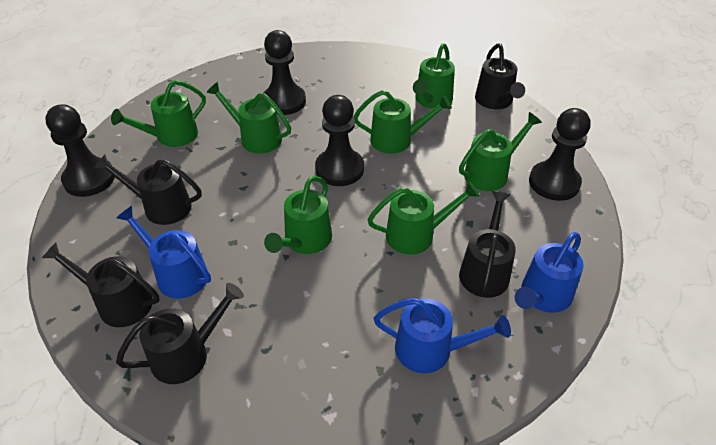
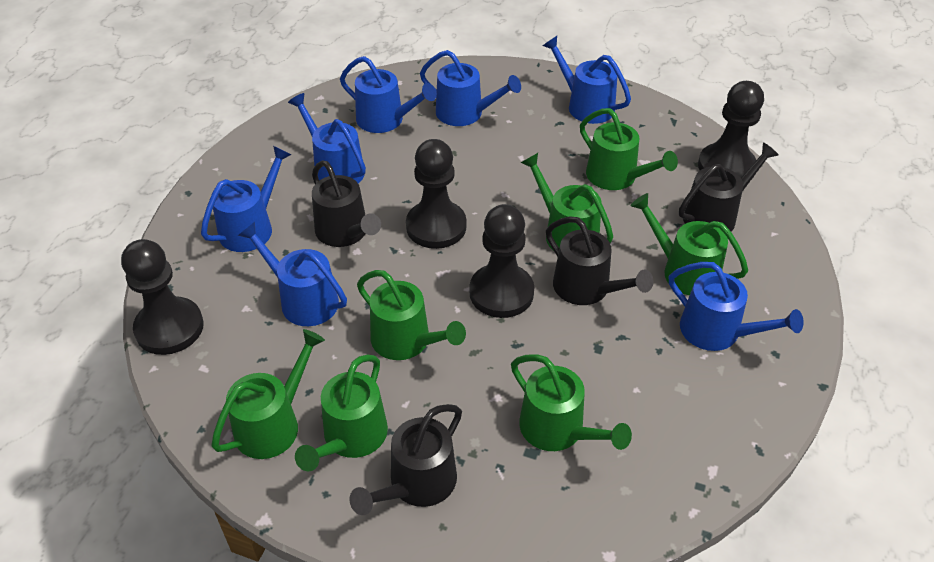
black watering can: 5 -> 4
blue watering can: 3 -> 7

